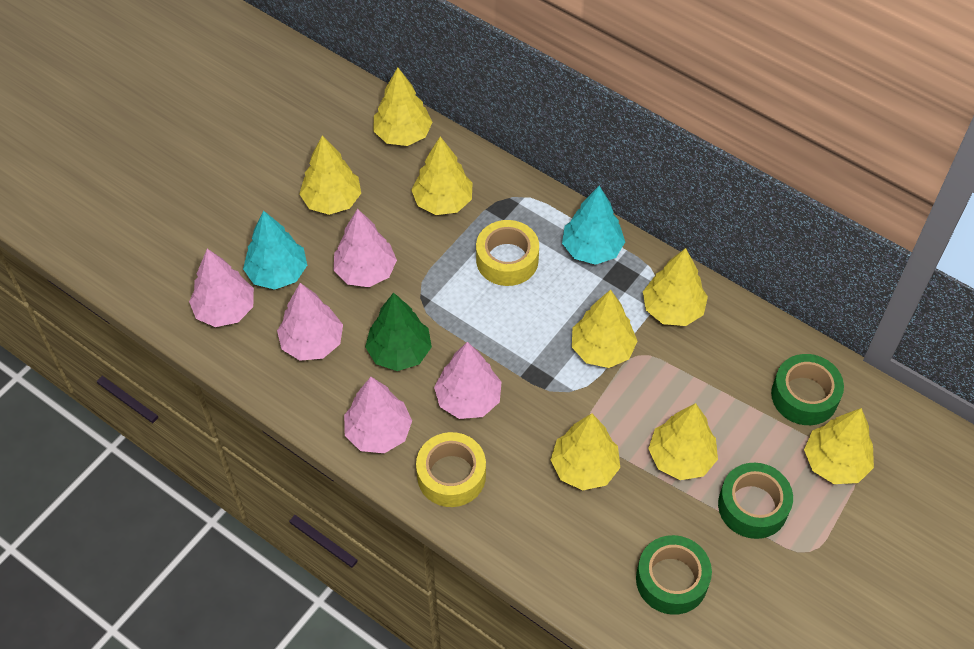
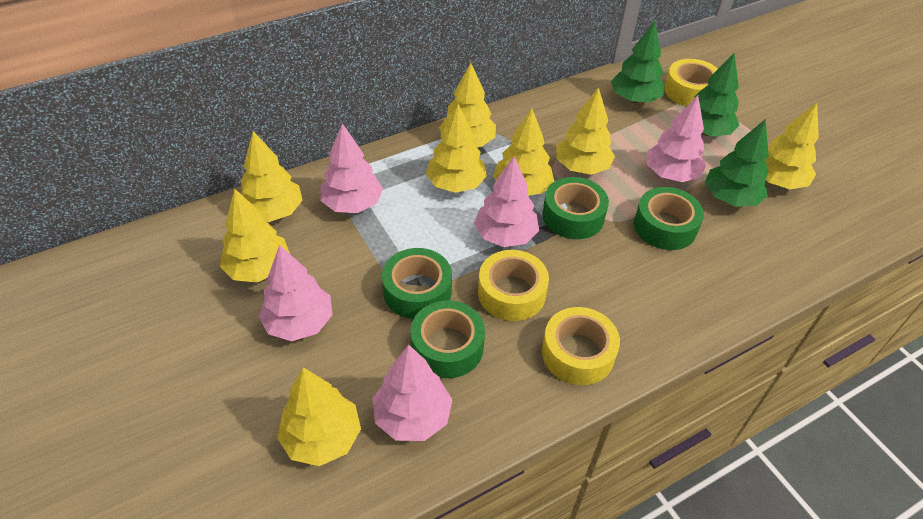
green tape: 3 -> 4
green tree: 1 -> 3
turquoise tree: 2 -> 0
yellow tape: 2 -> 3

